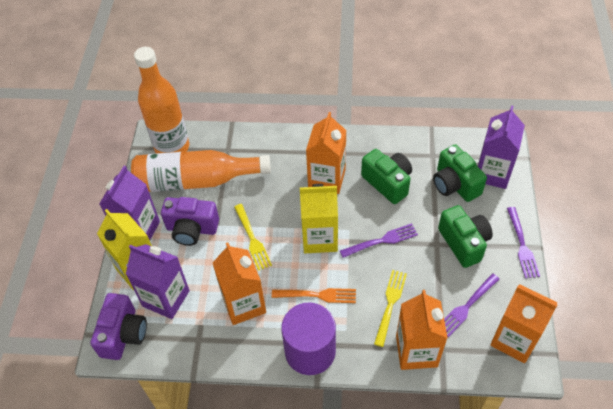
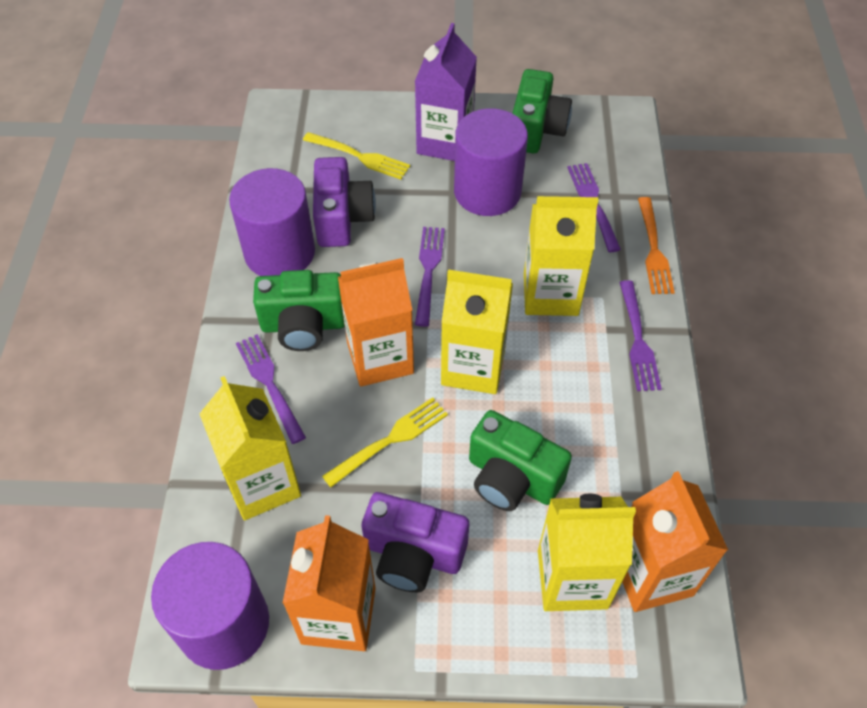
orange bottle: 2 -> 0
orange carton: 4 -> 3
purple carton: 3 -> 1
purple cylinder: 1 -> 3
purple fork: 3 -> 4
yellow carton: 2 -> 4

